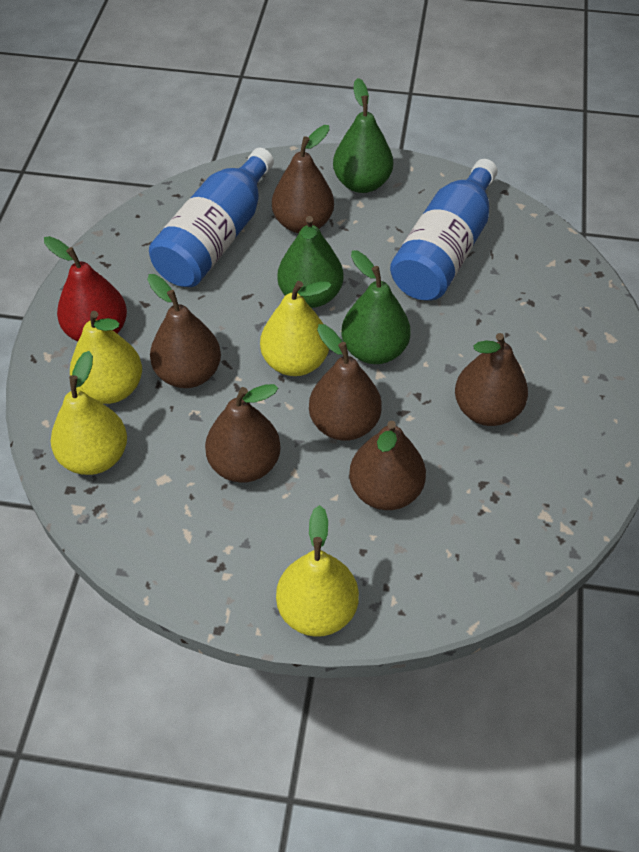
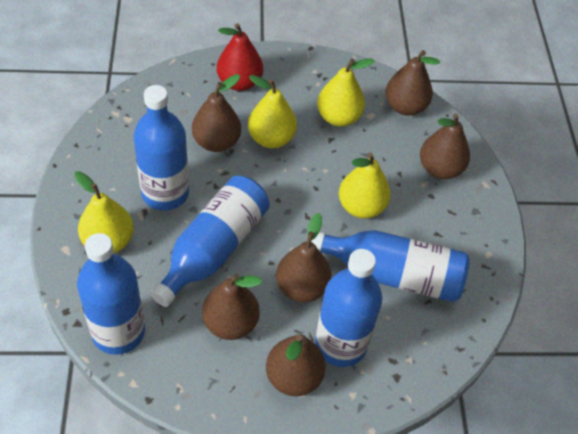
blue bottle: 2 -> 5
green pear: 3 -> 0

